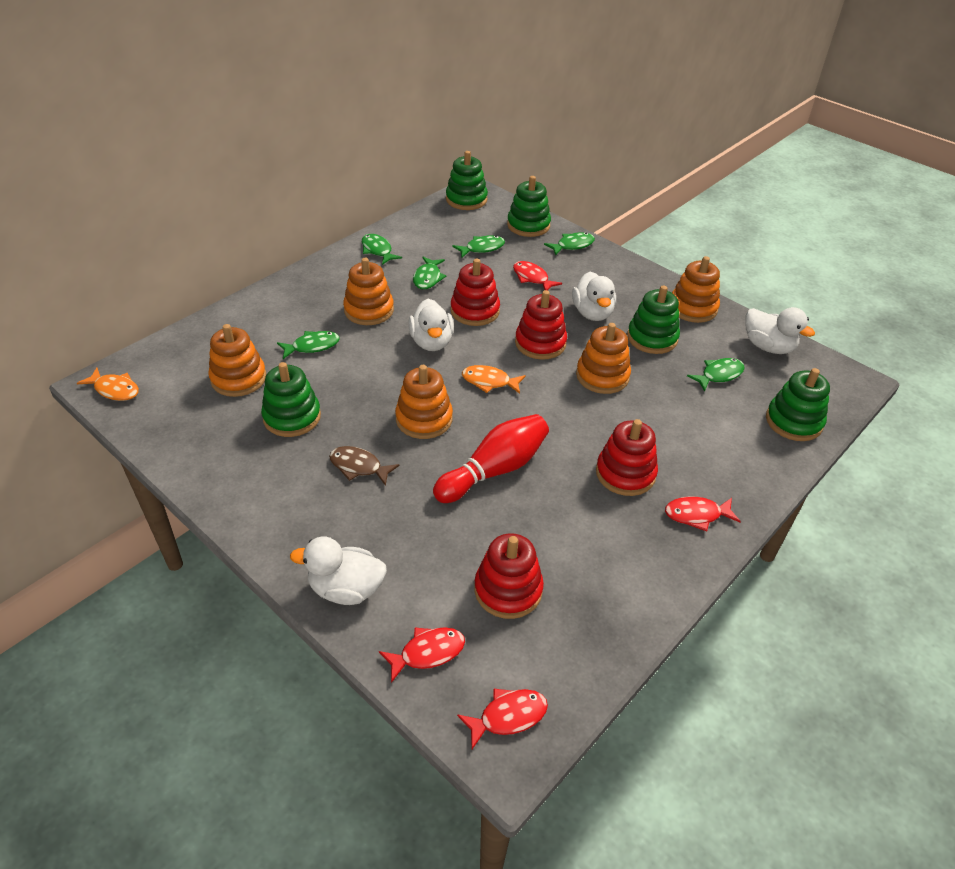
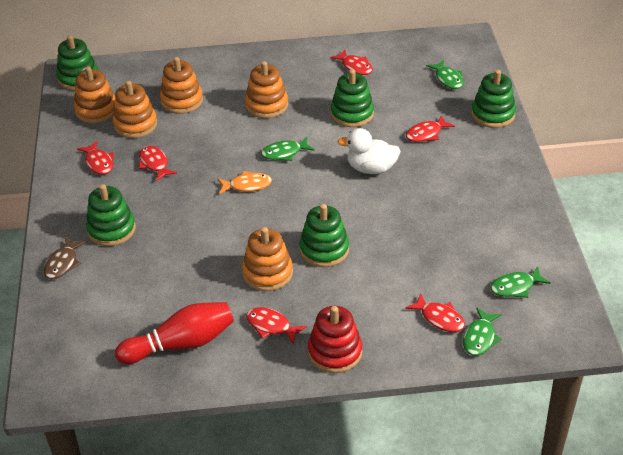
green fish: 6 -> 4
orange fish: 2 -> 1
red fish: 4 -> 6
red stacking toy: 4 -> 1
white duck: 4 -> 1

